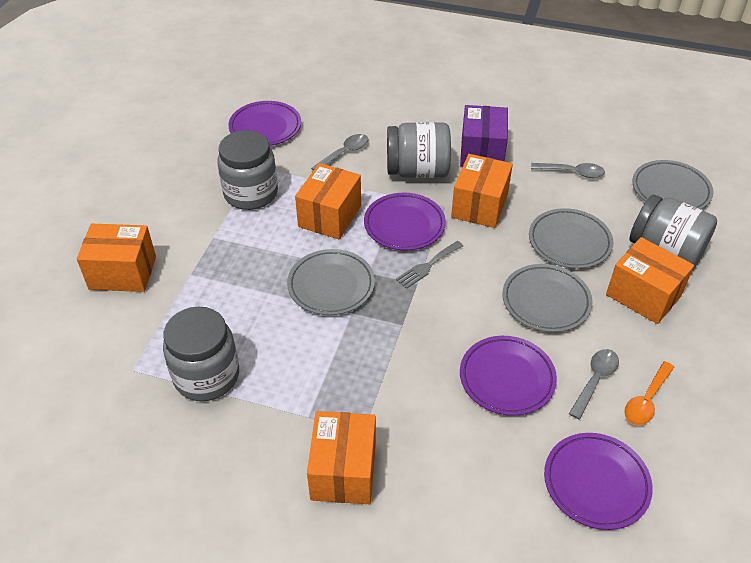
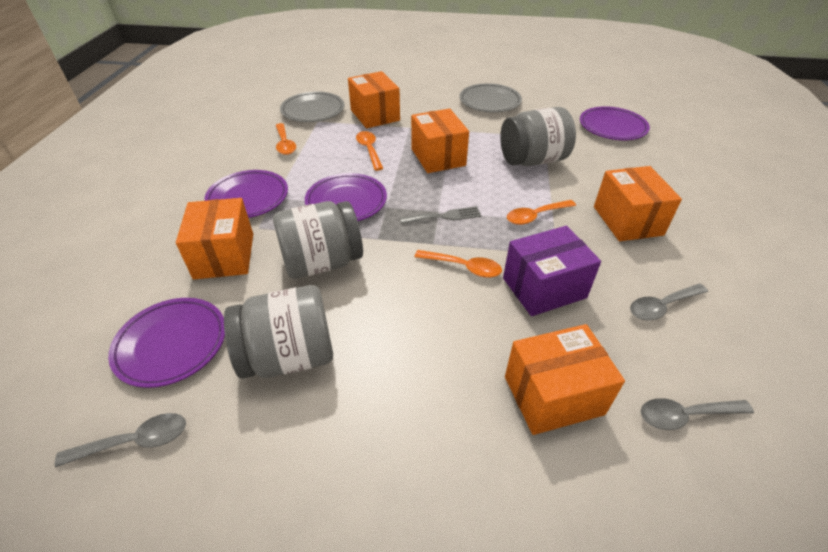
grey jar: 4 -> 3
grey plate: 4 -> 2
orange spoon: 1 -> 4

